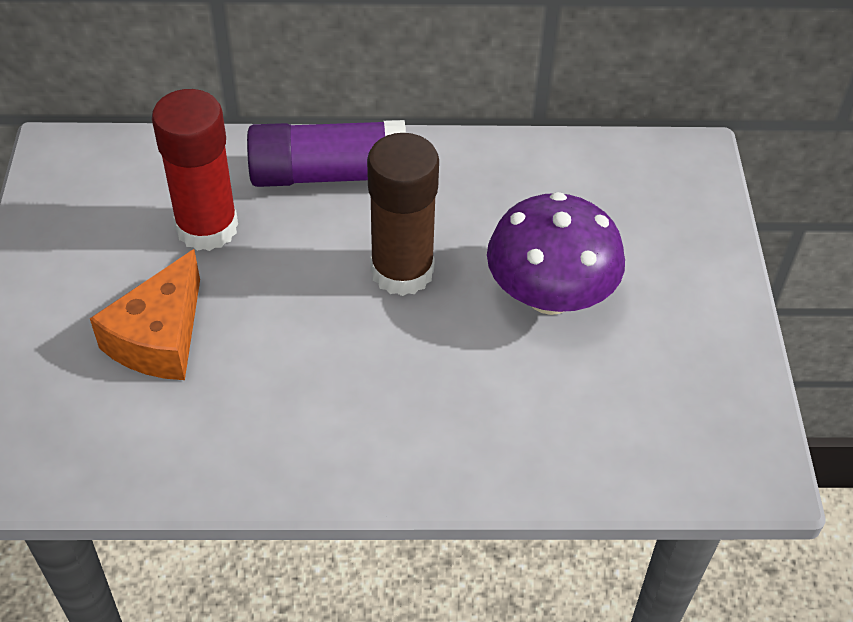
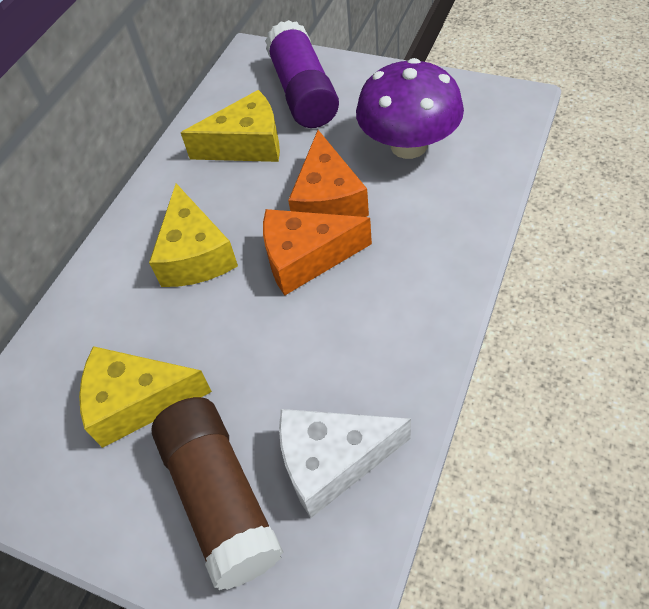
orange cheese: 1 -> 2
red glue stick: 1 -> 0
white cheese: 0 -> 1
yellow cheese: 0 -> 3

